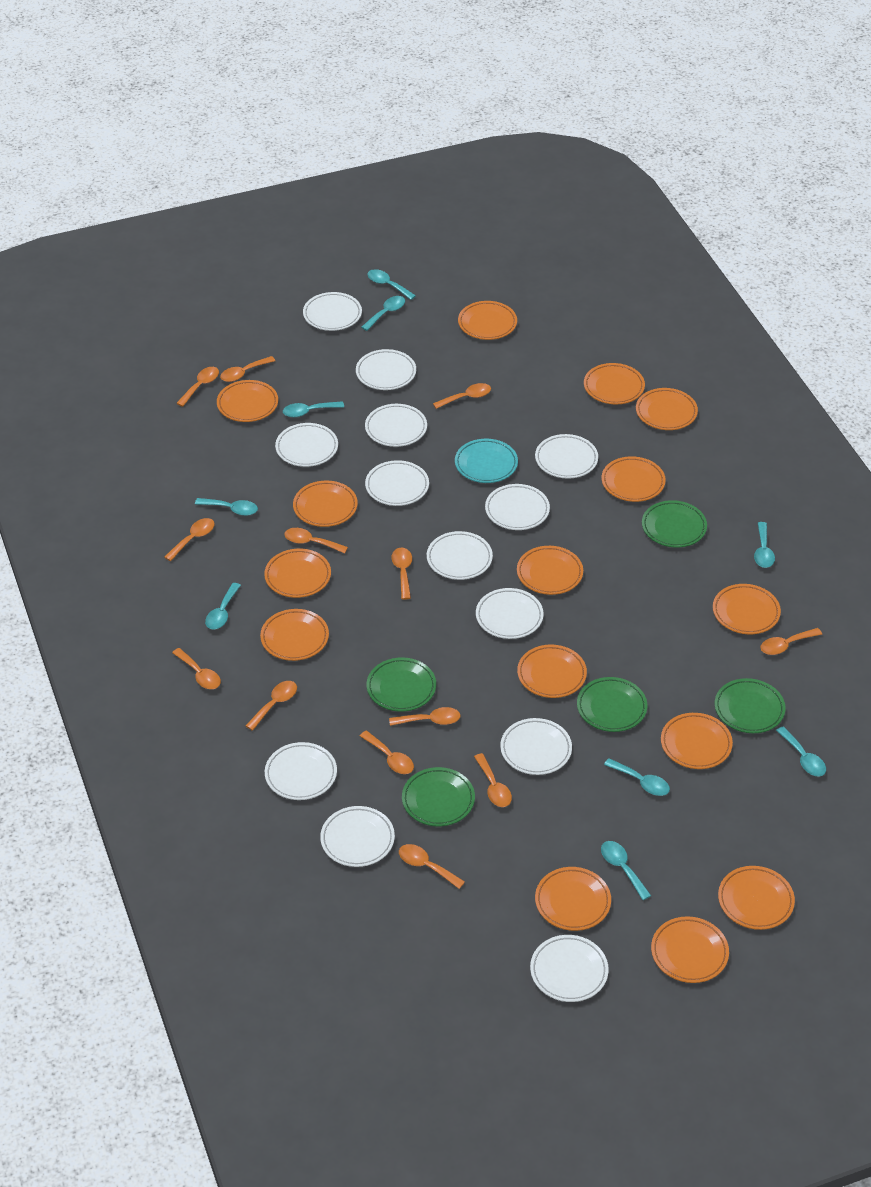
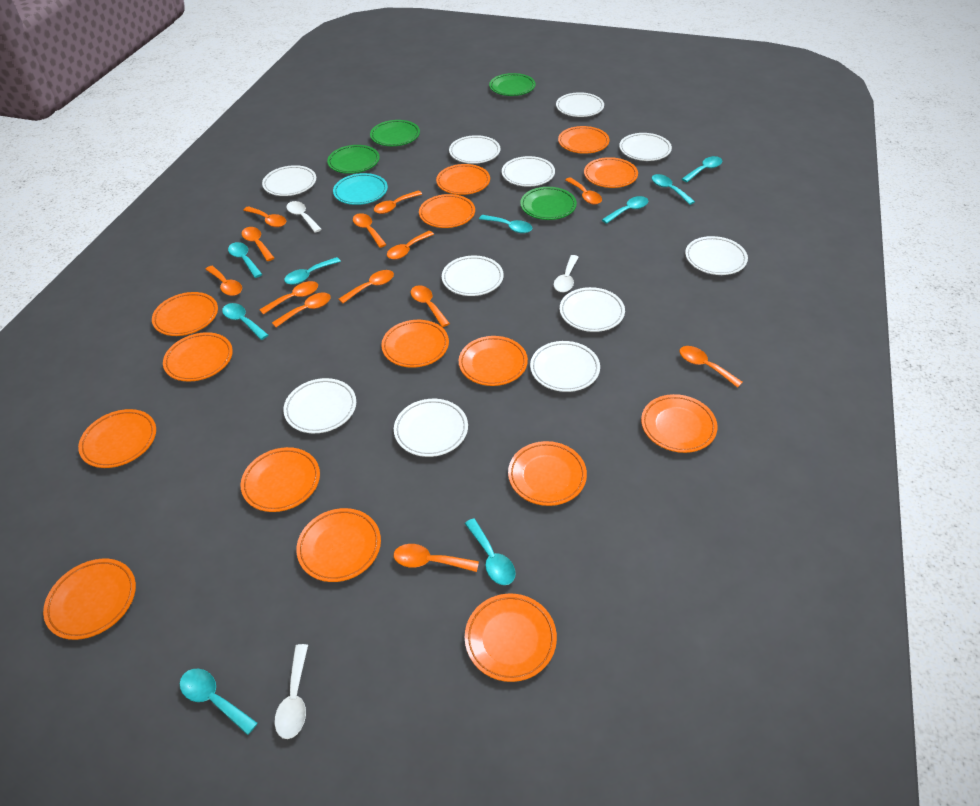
green plate: 5 -> 4
white plate: 13 -> 11
white spoon: 0 -> 3

